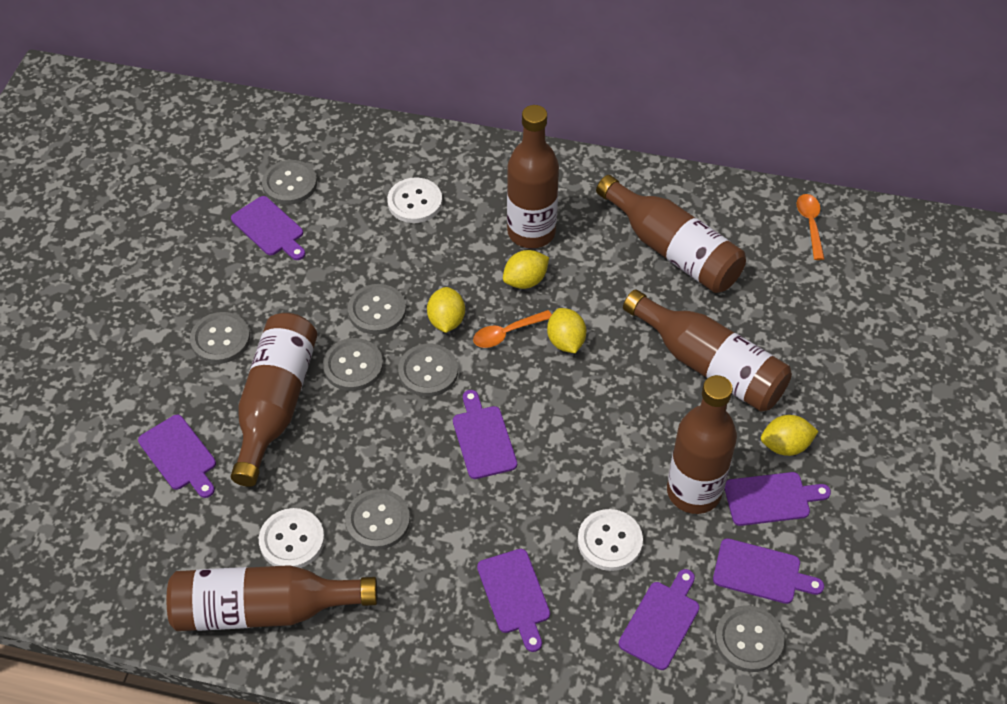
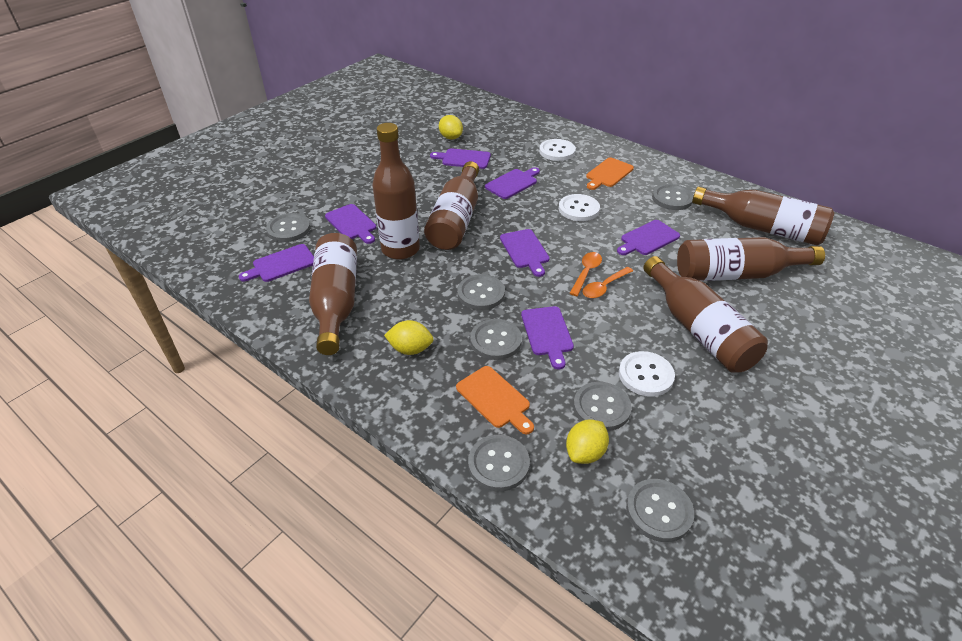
orange cutting board: 0 -> 2
yellow lemon: 4 -> 3

